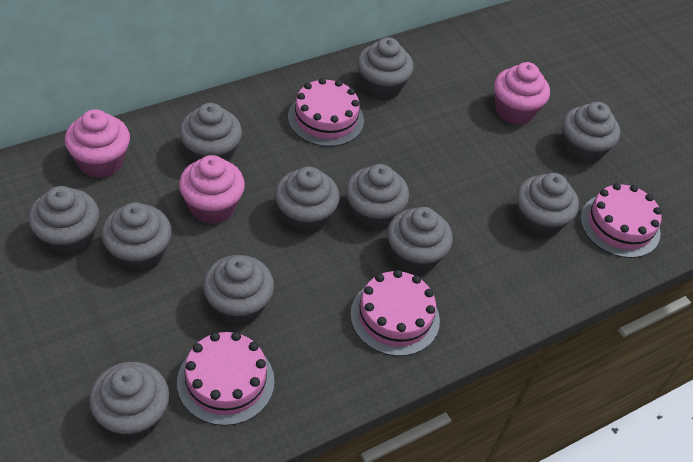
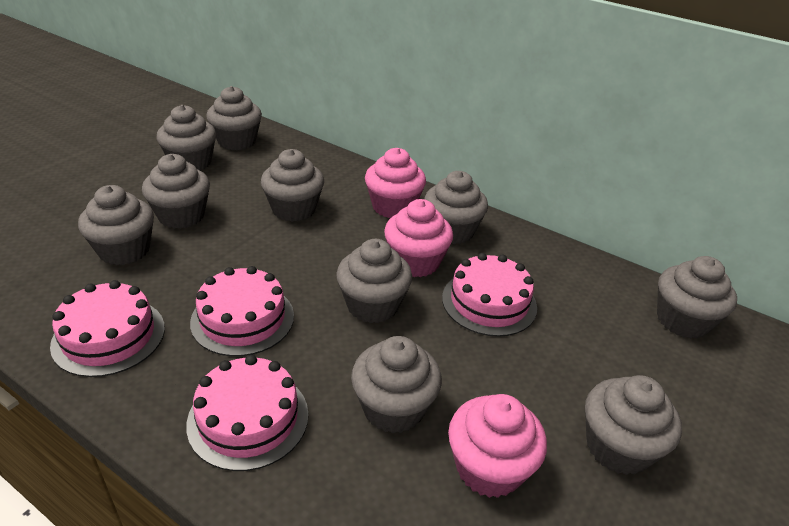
grey cupcake: 11 -> 10

